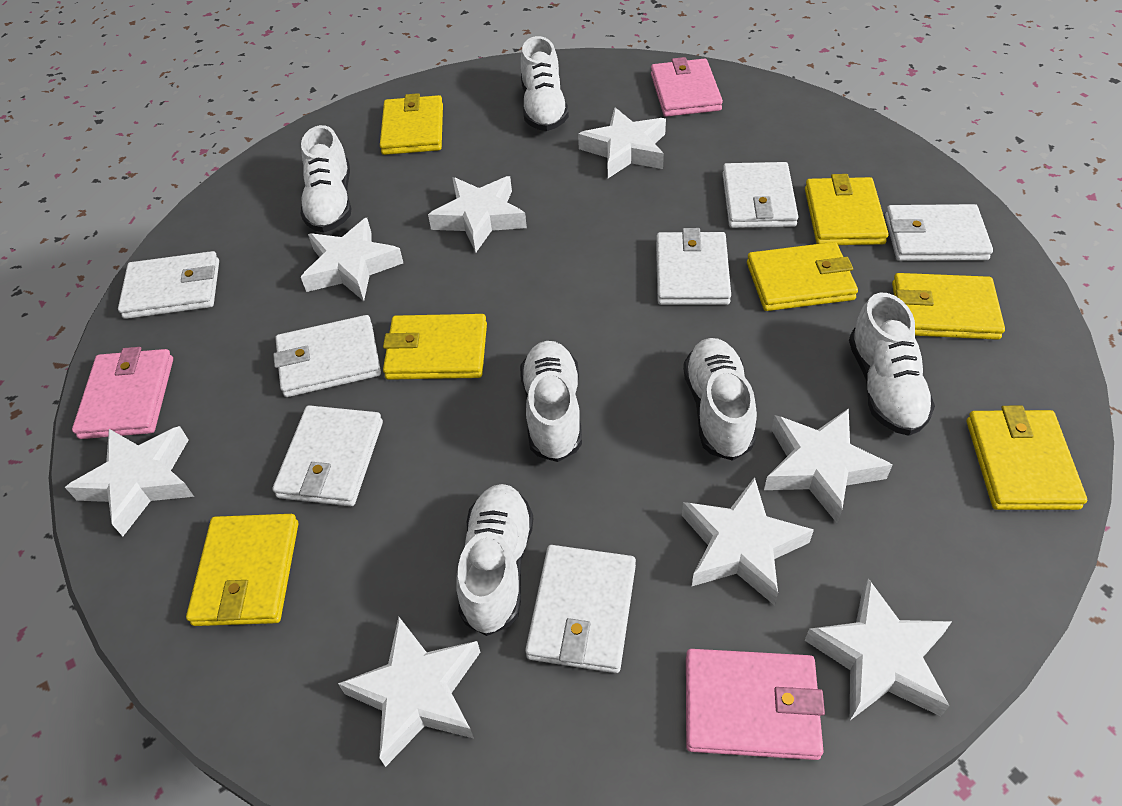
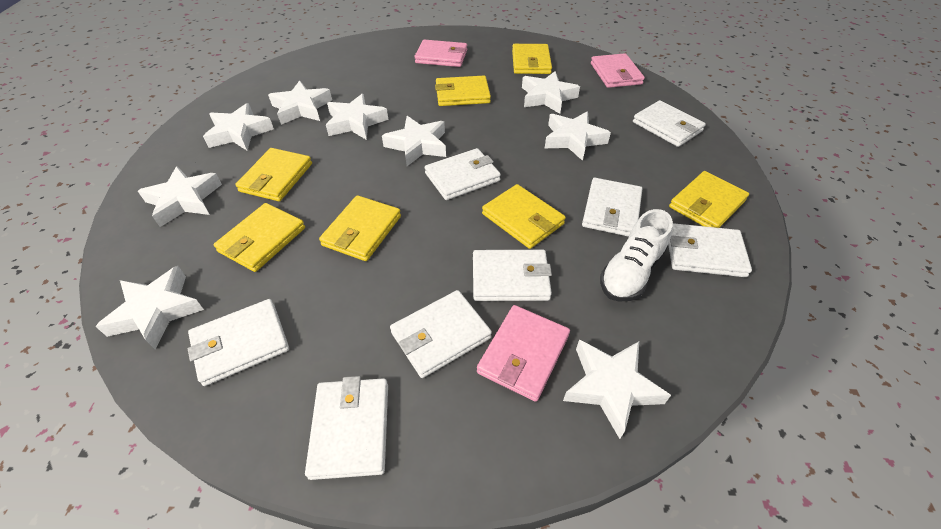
white shoe: 6 -> 1
white star: 8 -> 9
white wallet: 7 -> 8

